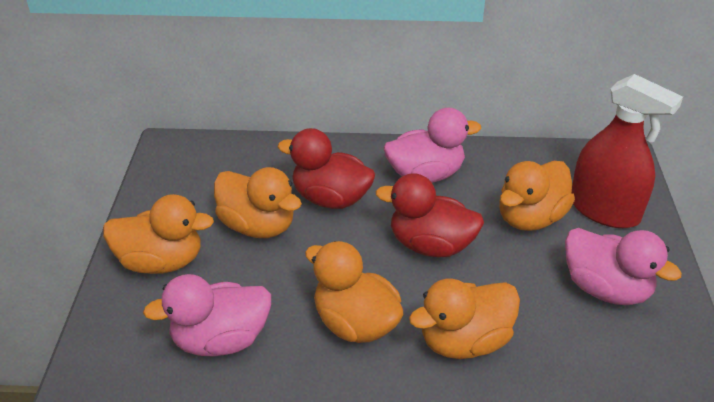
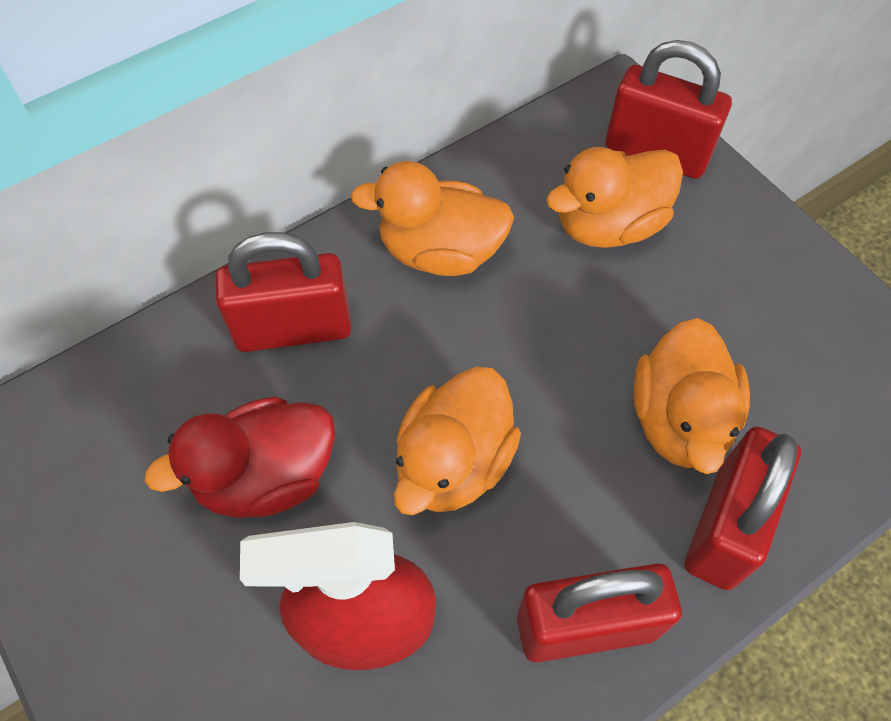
orange duck: 5 -> 4
pink duck: 3 -> 0
red duck: 2 -> 1
red padlock: 0 -> 4

